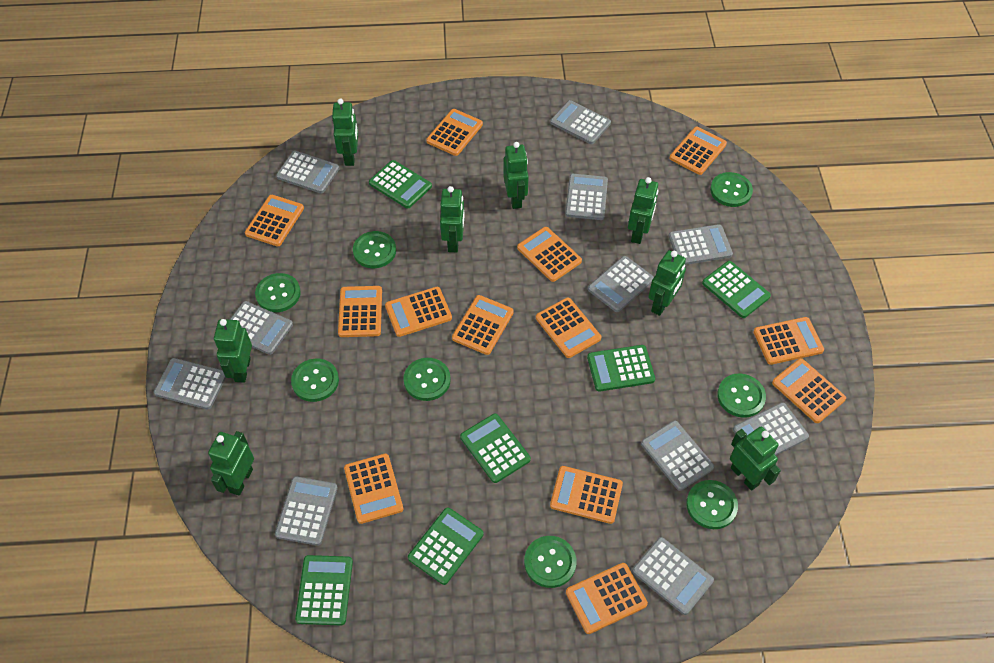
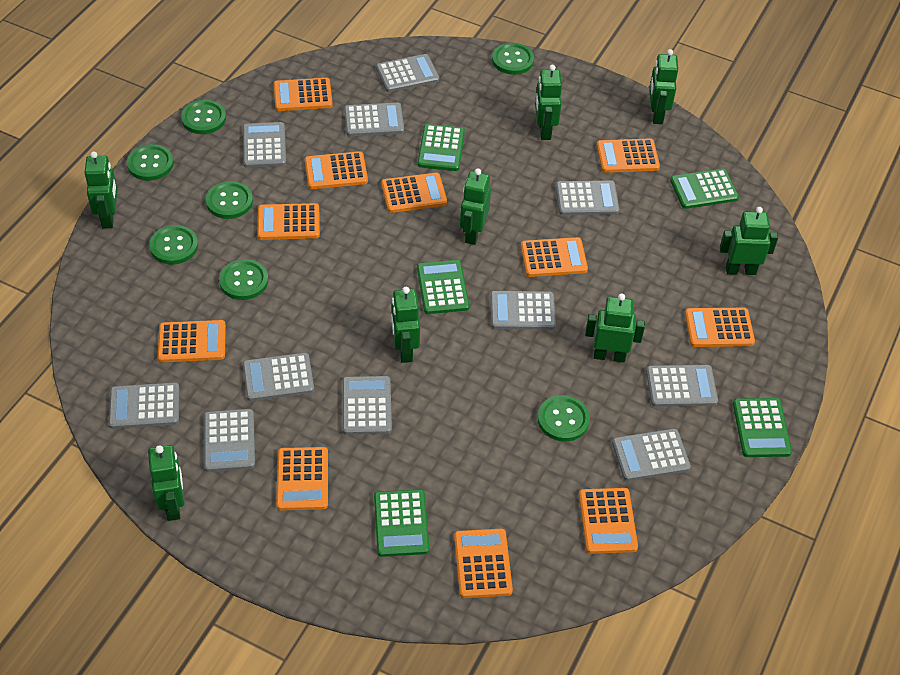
green button: 8 -> 7
green calculator: 6 -> 5
orange calculator: 13 -> 11

